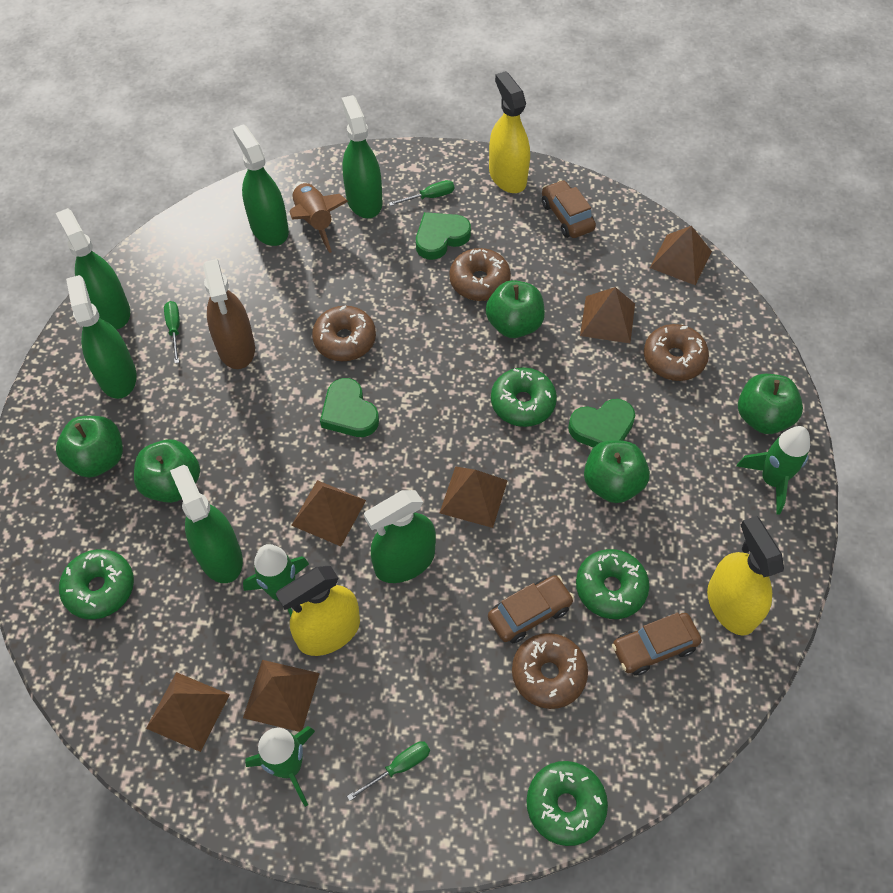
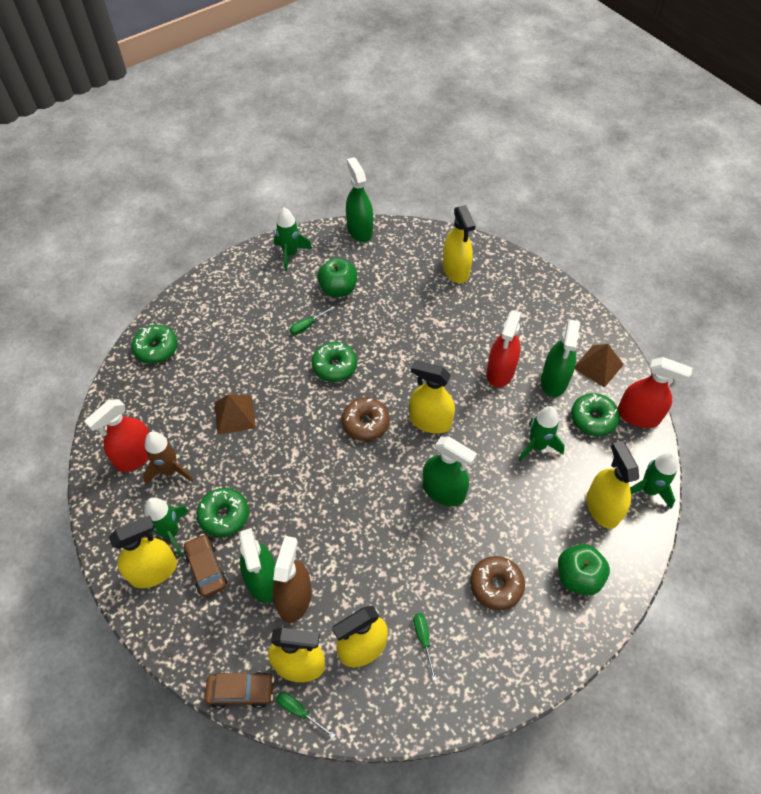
brown car: 3 -> 2
brown donut: 4 -> 2
brown pyramid: 6 -> 2
green apple: 5 -> 2
green heart: 3 -> 0
green rocket: 3 -> 4
green spray bottle: 6 -> 4
red spray bottle: 0 -> 3
yellow spray bottle: 3 -> 6

